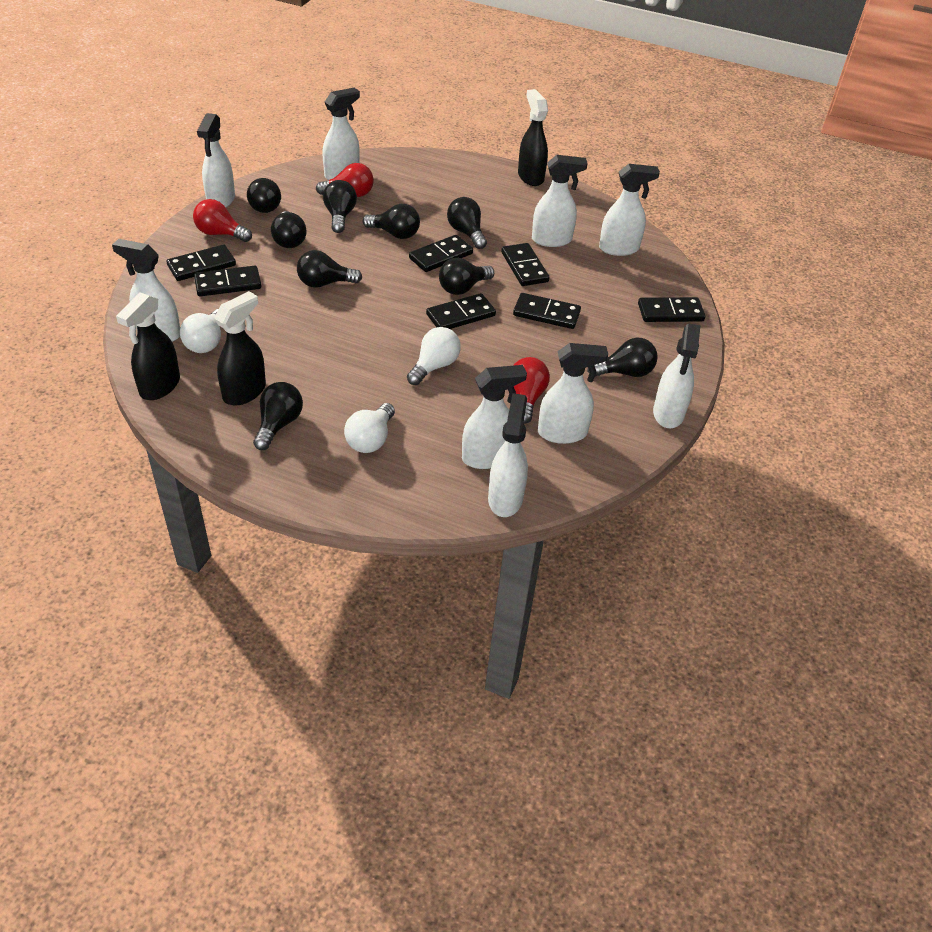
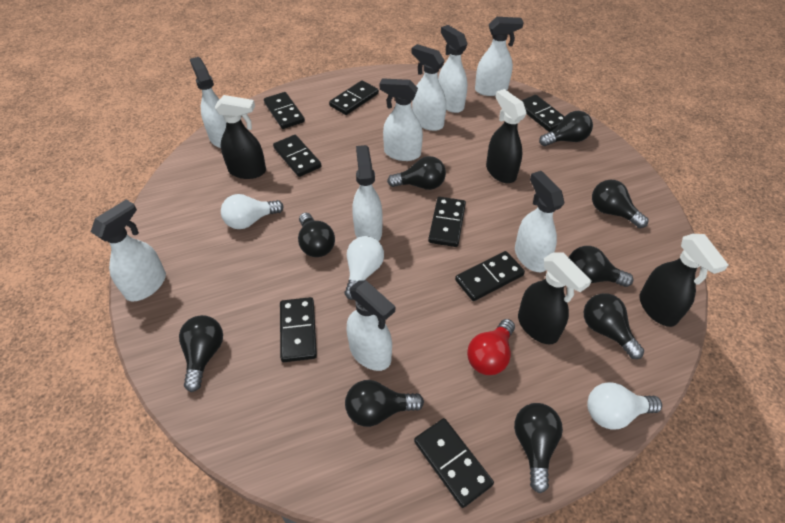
black domino: 7 -> 8
black spray bottle: 3 -> 4
red light bulb: 3 -> 1

